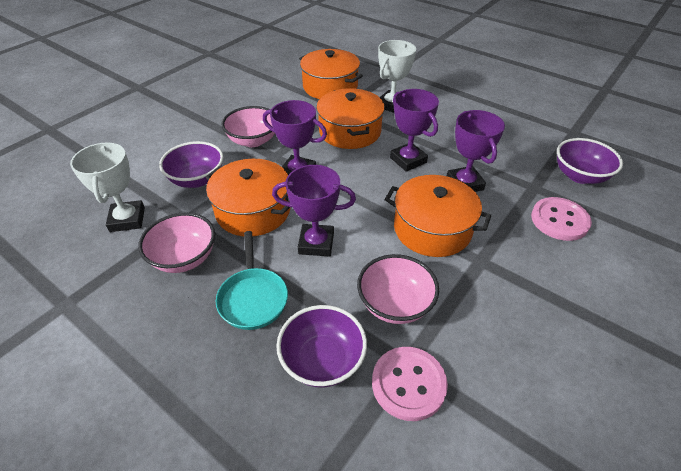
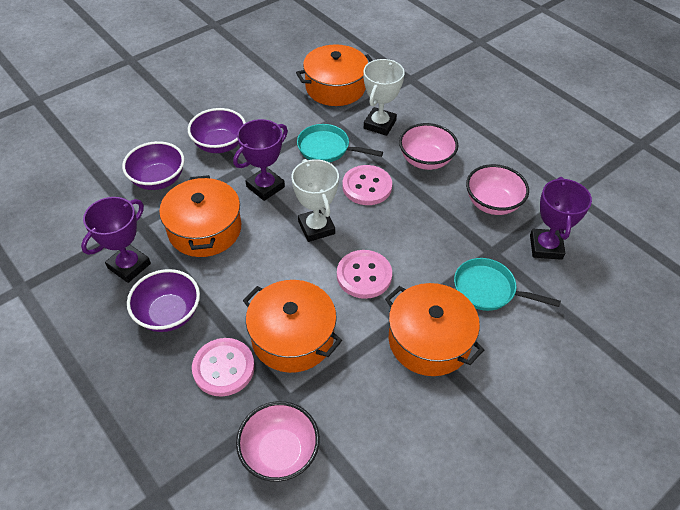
pink button: 2 -> 3
purple trophy: 4 -> 3
turquoise pan: 1 -> 2

